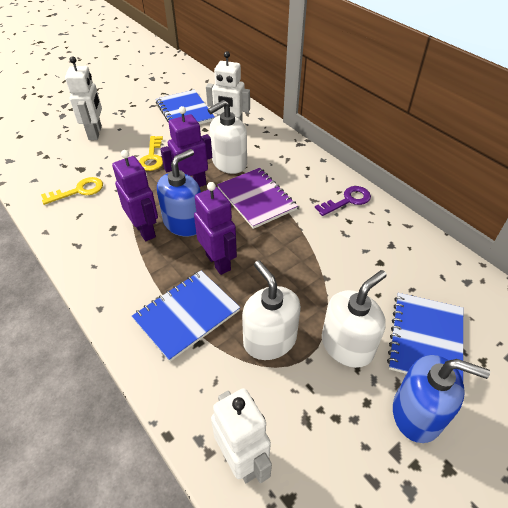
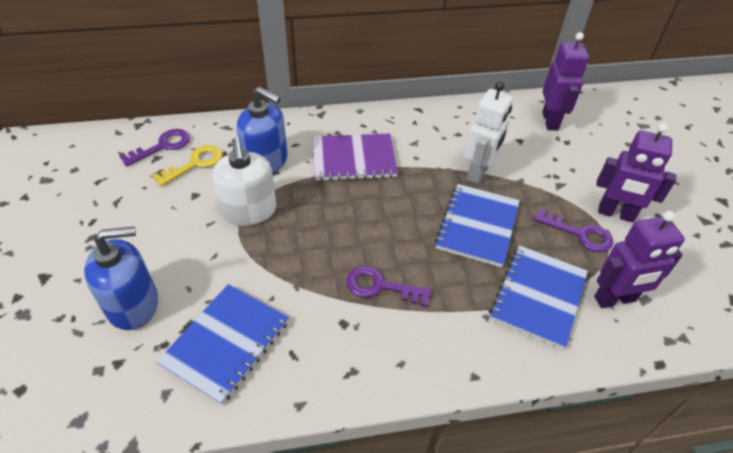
purple key: 1 -> 3
white robot: 3 -> 1
white soap dispenser: 3 -> 1
yellow key: 2 -> 1

